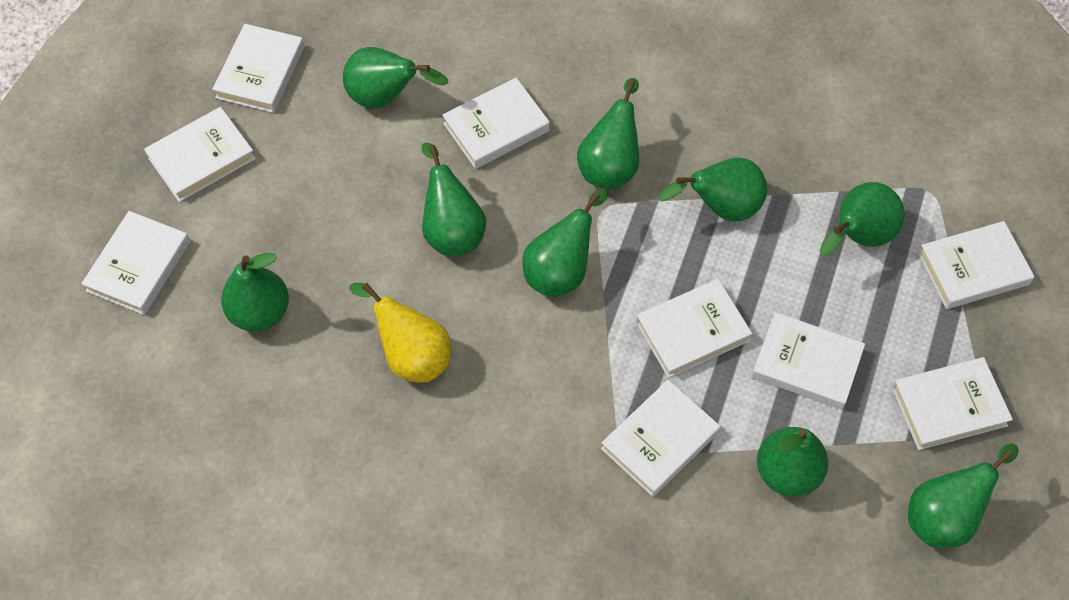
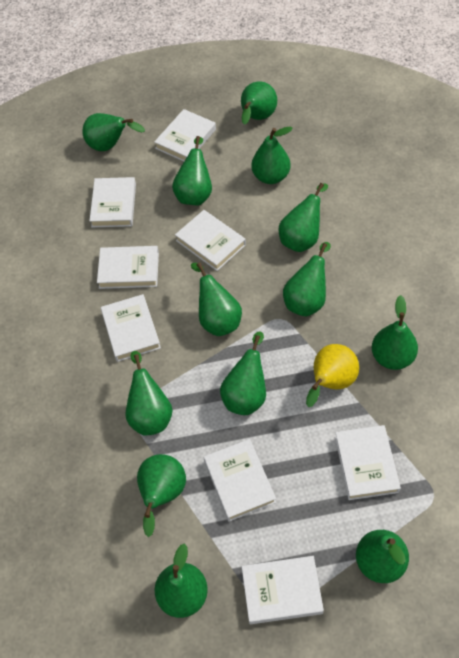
green pear: 9 -> 13
white book: 9 -> 8

